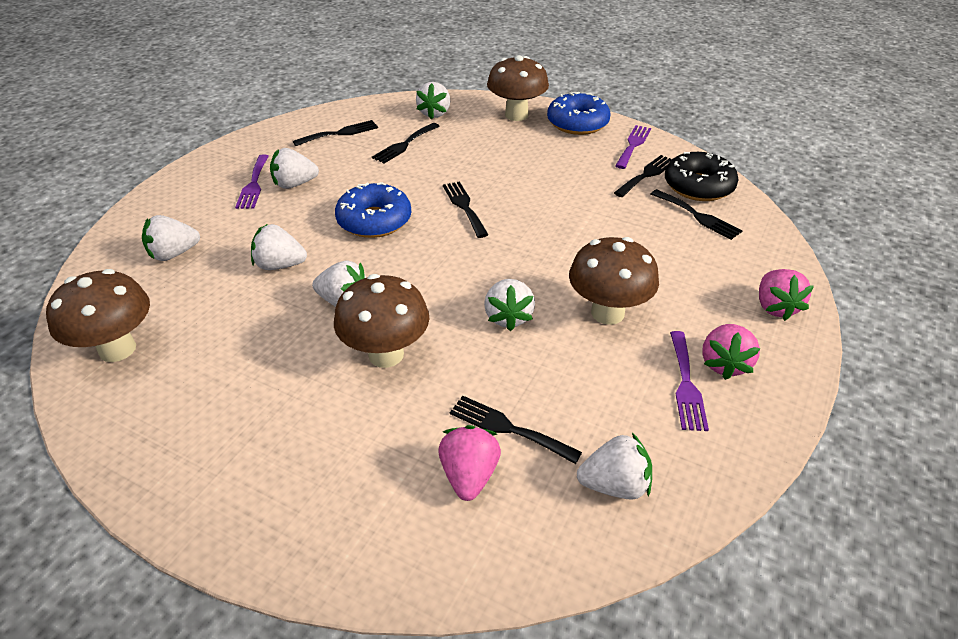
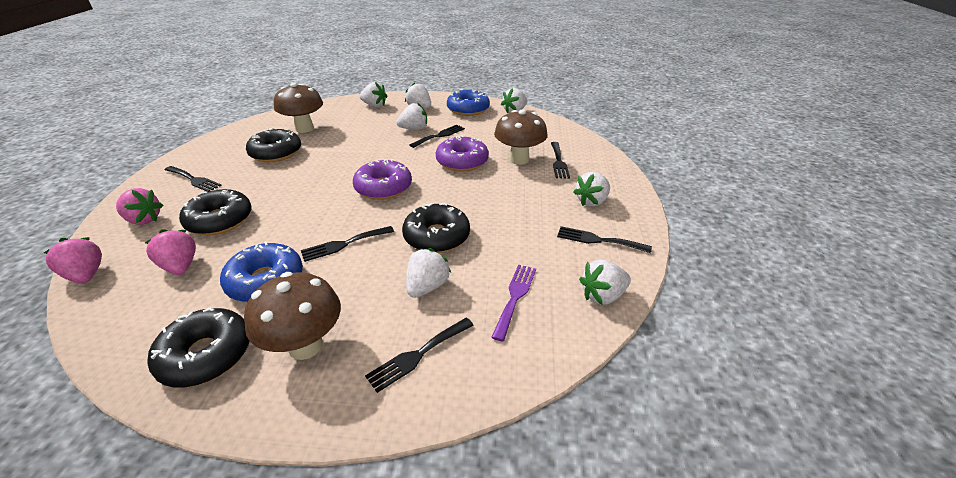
black donut: 1 -> 4
brown mushroom: 4 -> 3
purple donut: 0 -> 2
purple fork: 3 -> 1

